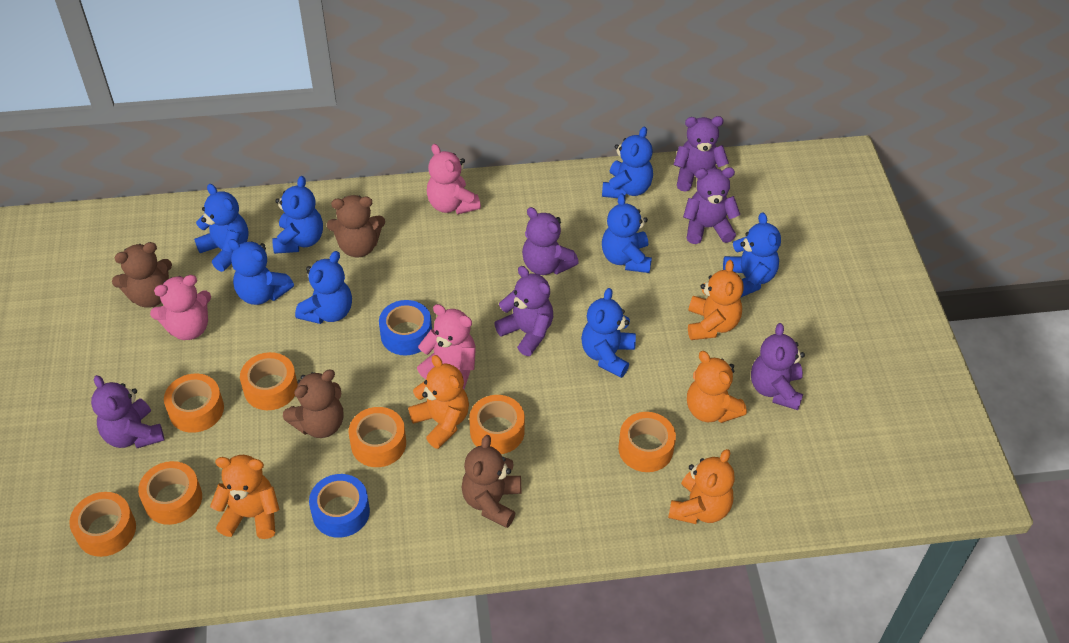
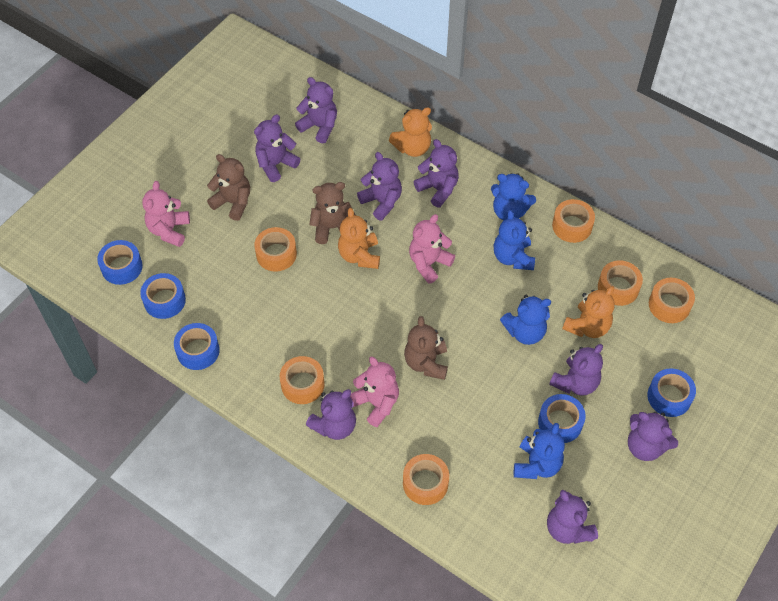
blue tape: 2 -> 5
blue teddy bear: 8 -> 4
brown teddy bear: 4 -> 3
orange tape: 7 -> 6
orange teddy bear: 5 -> 3
purple teddy bear: 6 -> 8

